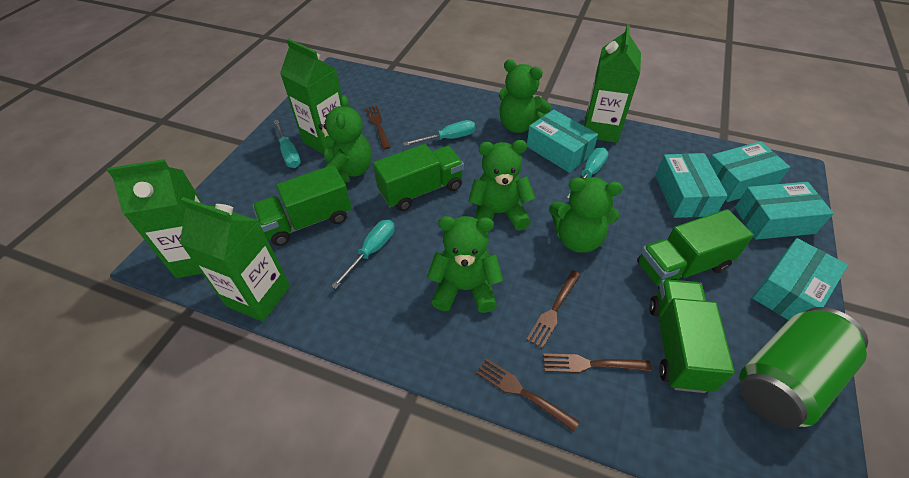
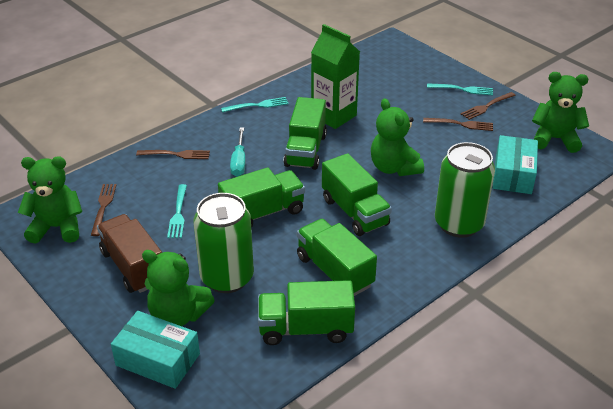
brown truck: 0 -> 1
green can: 1 -> 2
green carton: 4 -> 1
green teddy bear: 5 -> 4
green truck: 4 -> 5
turquoise box: 5 -> 2
turquoise fork: 0 -> 3
turquoise screwdriver: 4 -> 1

